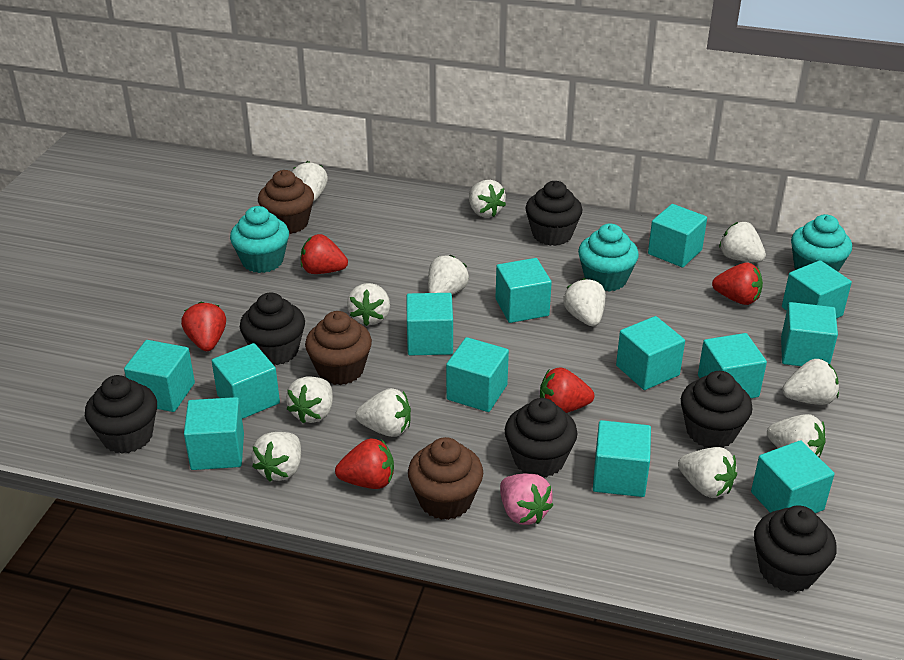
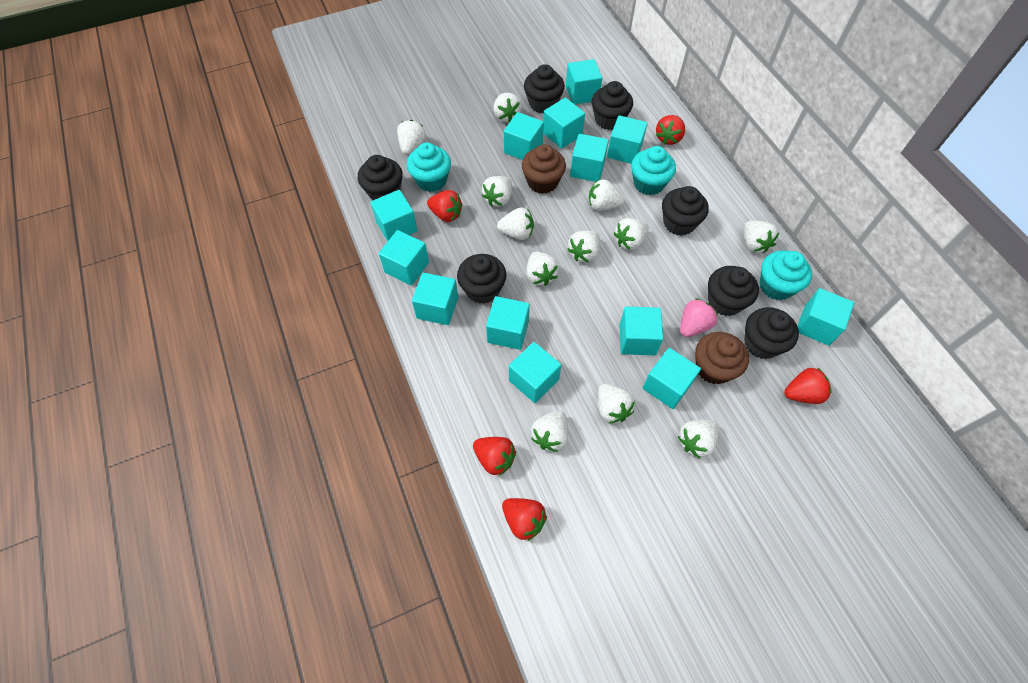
black cupcake: 6 -> 7
brown cupcake: 3 -> 2

